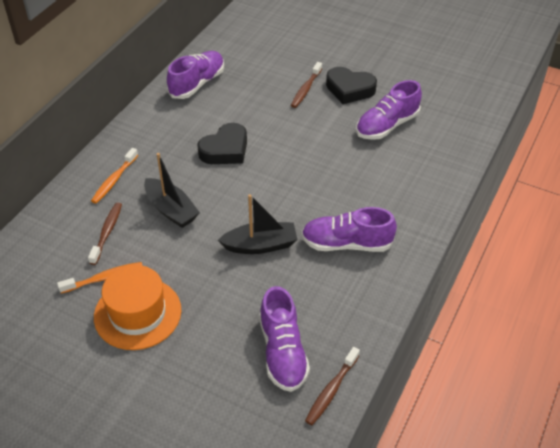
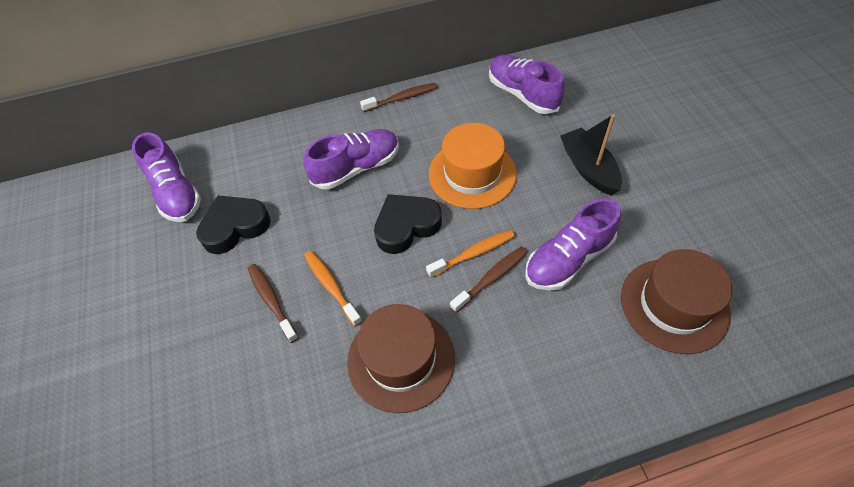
black boat: 2 -> 1
brown hat: 0 -> 2

